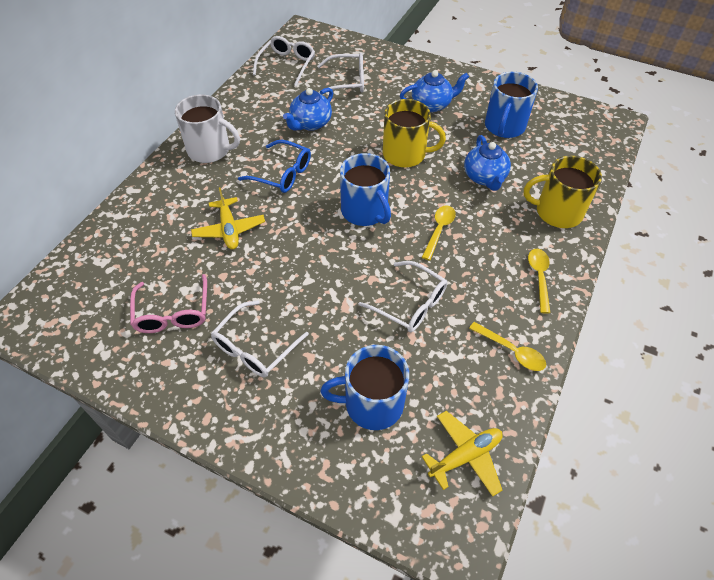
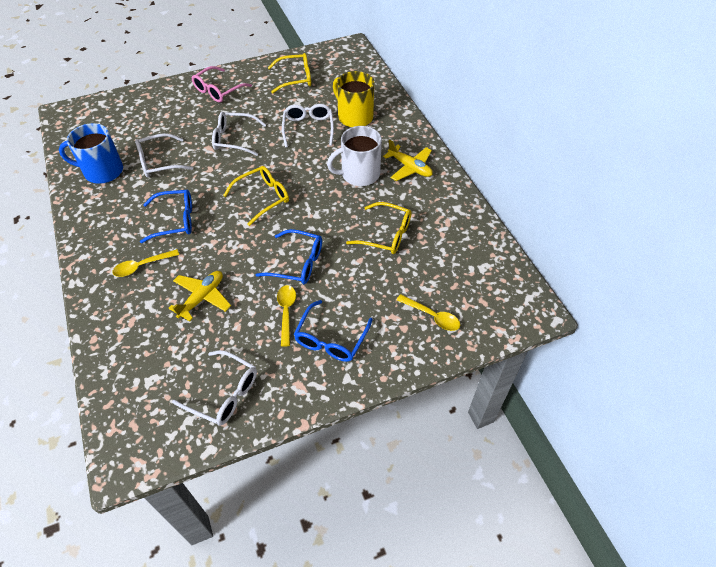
blue glasses: 1 -> 3
blue mug: 3 -> 1
blue teapot: 3 -> 0
yellow glasses: 0 -> 3
yellow mug: 2 -> 1

